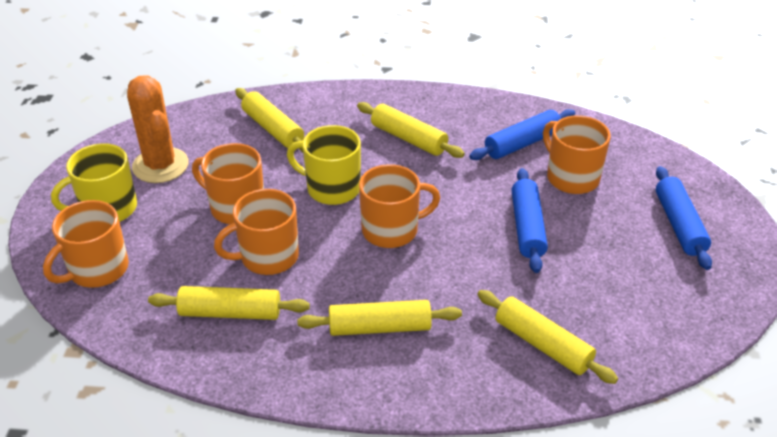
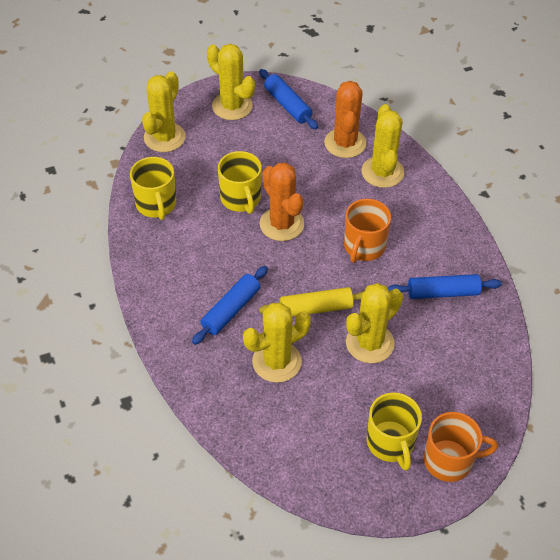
orange cactus: 1 -> 2
orange mug: 5 -> 2
yellow cactus: 0 -> 5
yellow mug: 2 -> 3
yellow rolling pin: 5 -> 1

